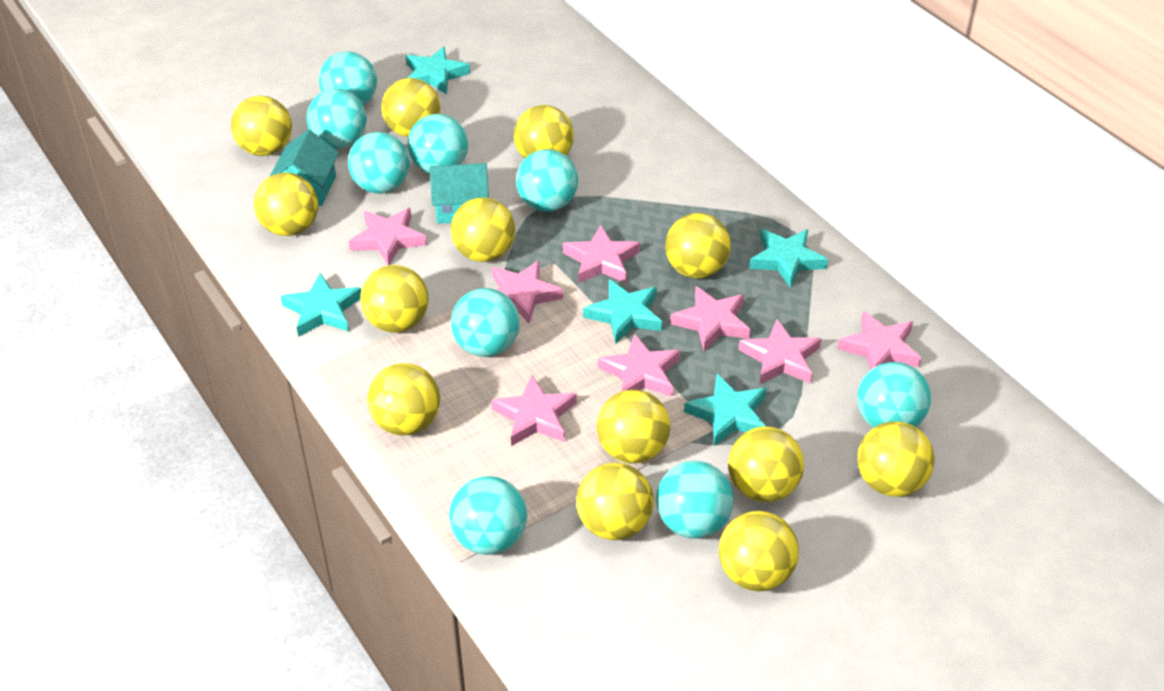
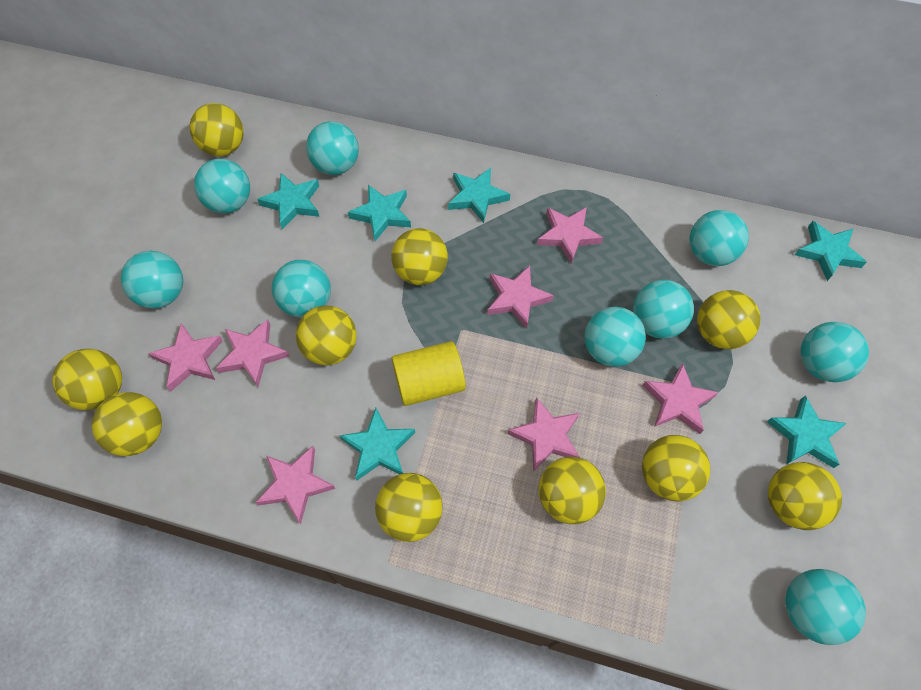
pink star: 8 -> 7
turquoise house: 2 -> 0
turquoise star: 5 -> 6
yellow ball: 13 -> 10
yellow cylinder: 0 -> 1

